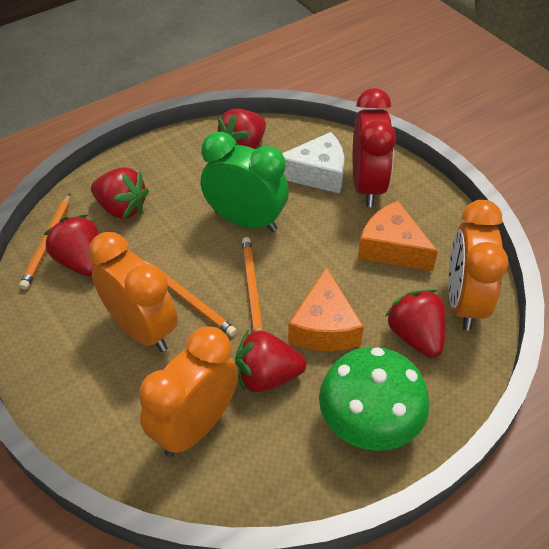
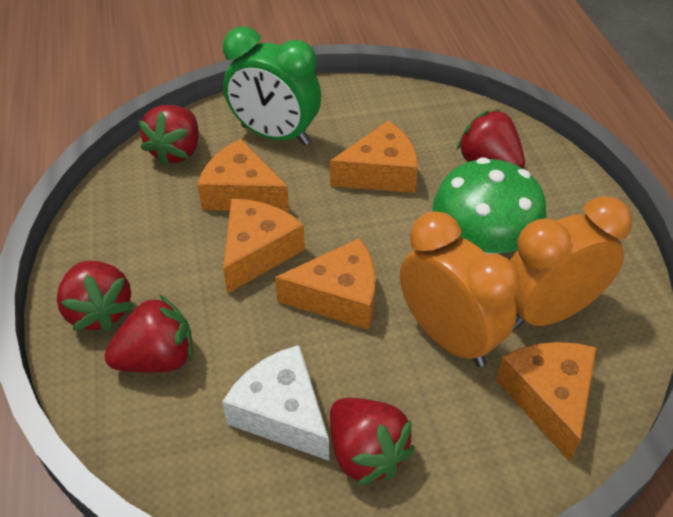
orange cheese: 2 -> 5
orange clock: 3 -> 2
orange pencil: 3 -> 0
red clock: 1 -> 0

